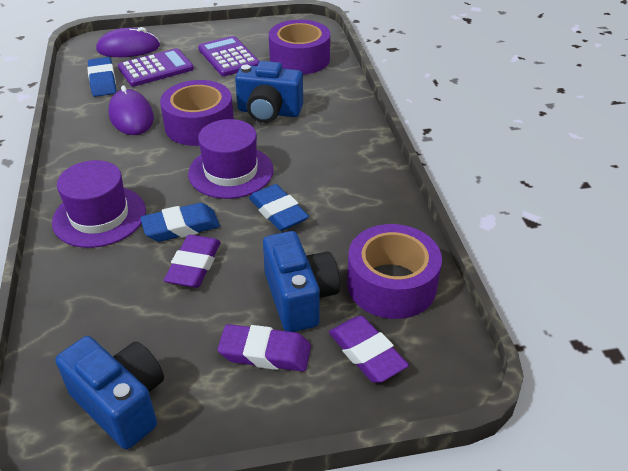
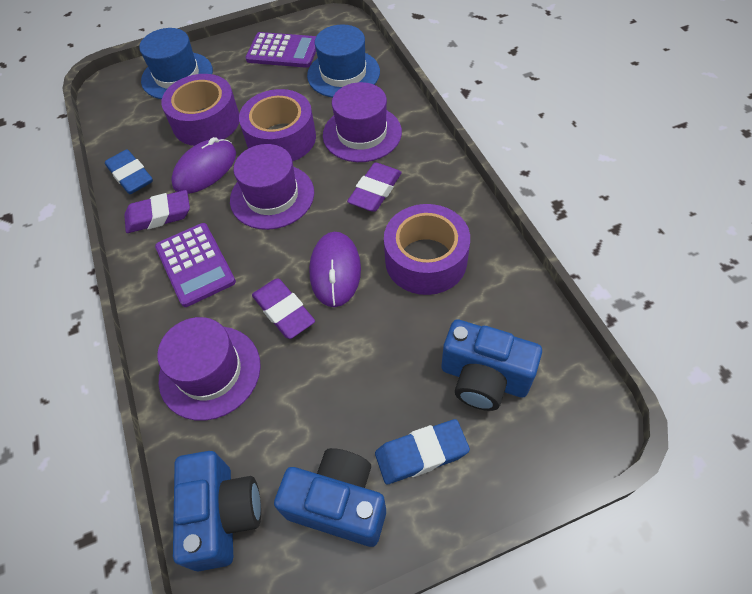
blue eraser: 3 -> 2
blue hat: 0 -> 2
purple hat: 2 -> 3

